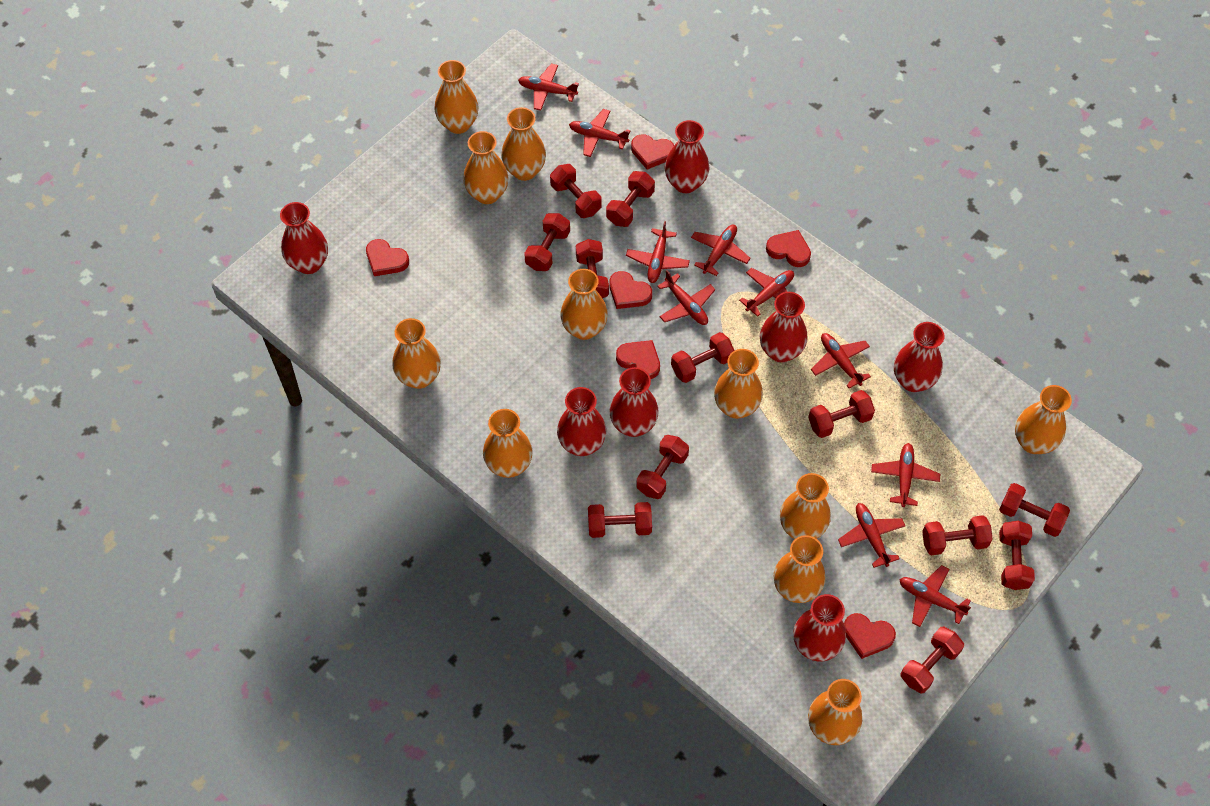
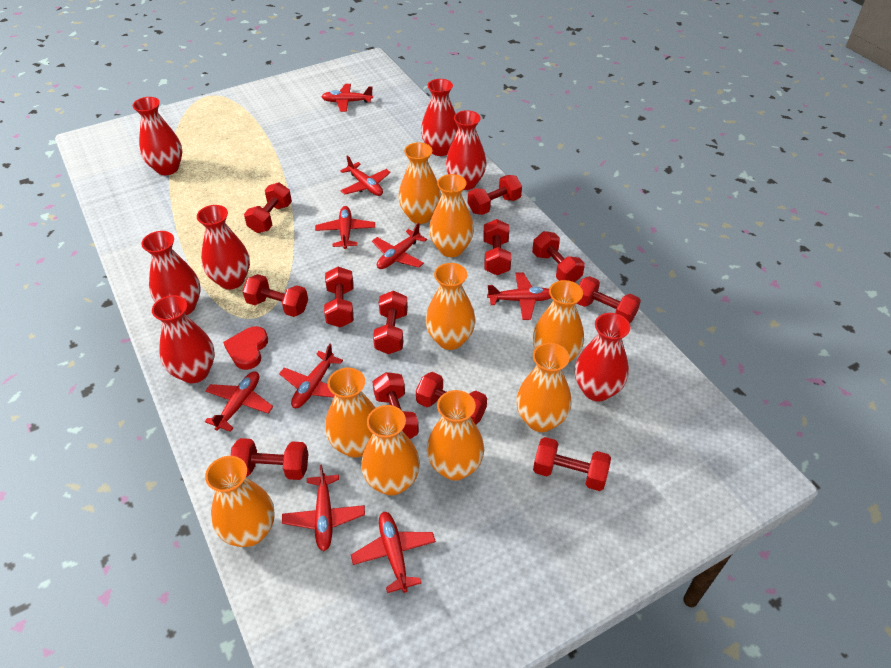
orange vase: 11 -> 9
red heart: 6 -> 1
red plane: 10 -> 9

